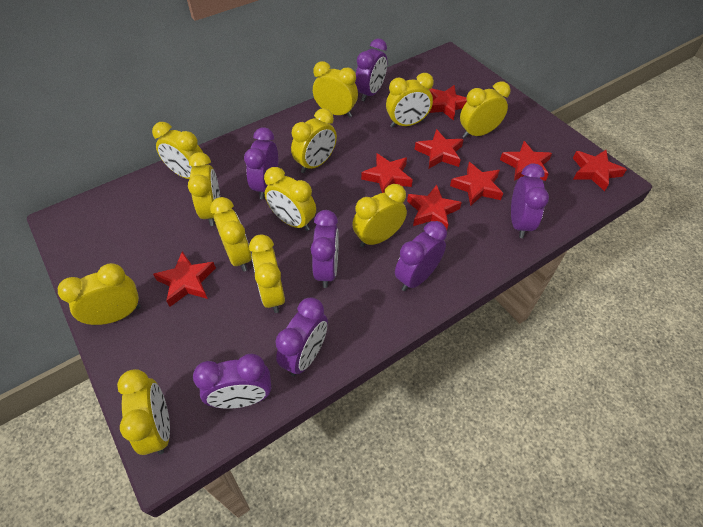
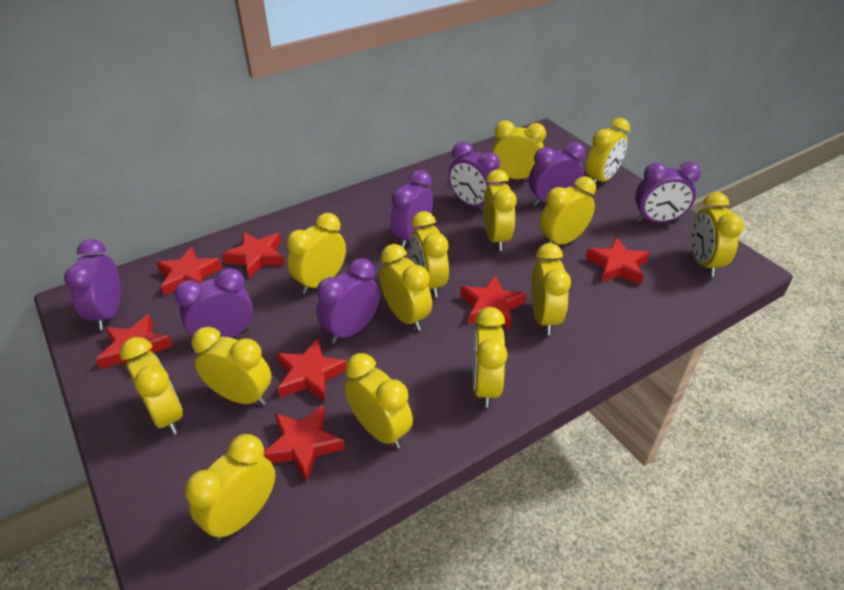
red star: 8 -> 7
yellow clock: 12 -> 14

